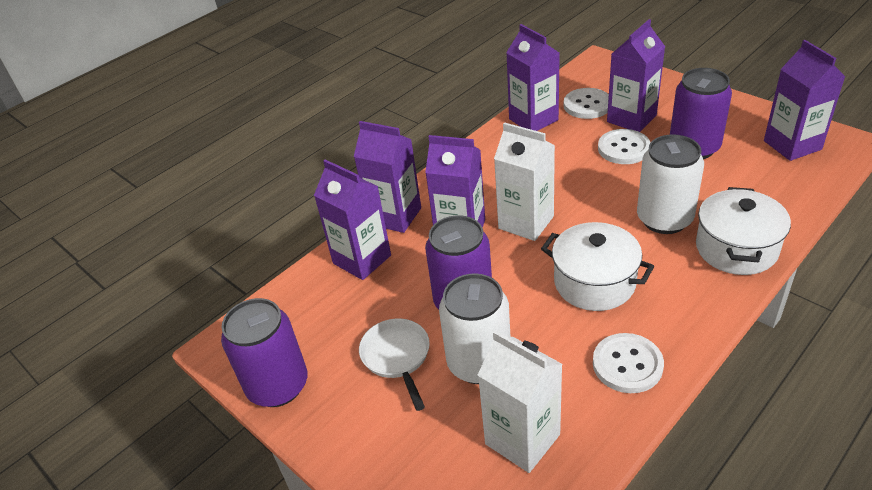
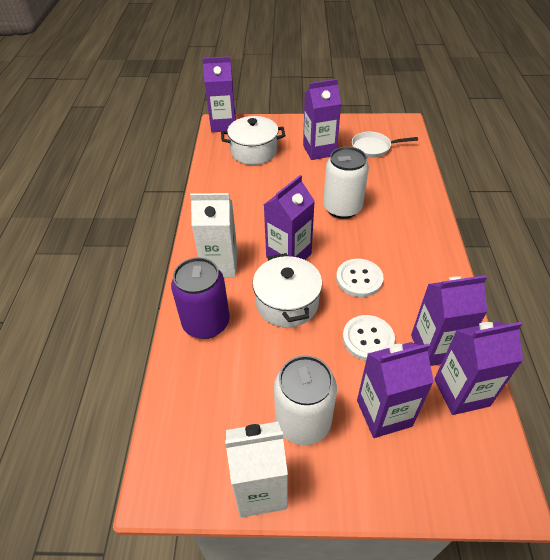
purple can: 3 -> 1
white button: 3 -> 2

